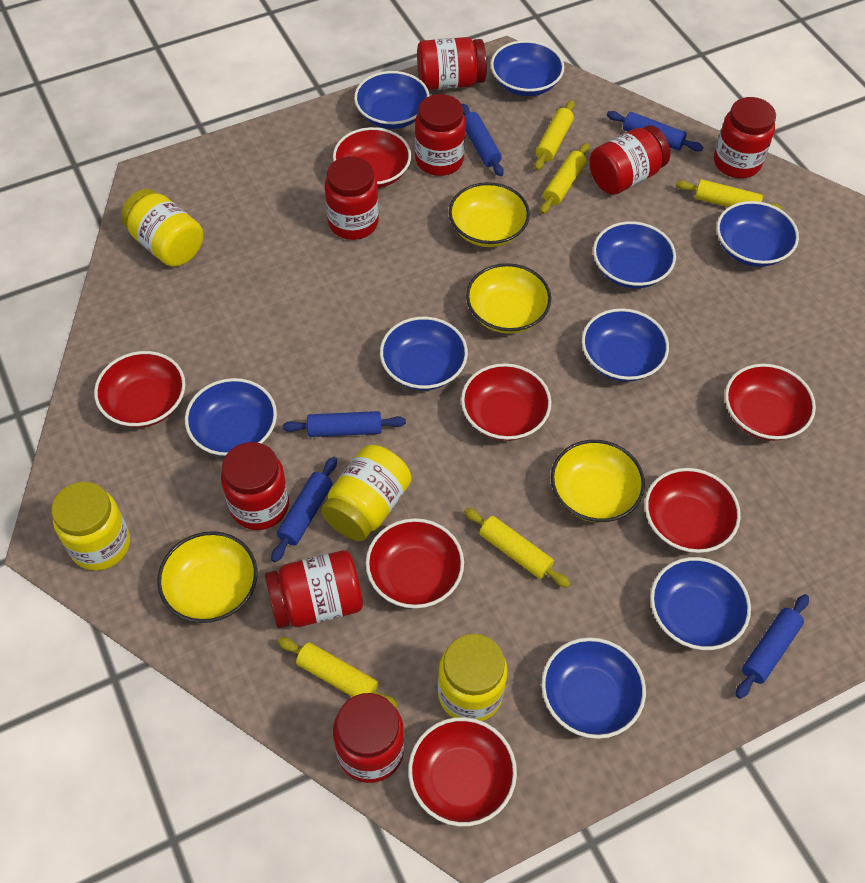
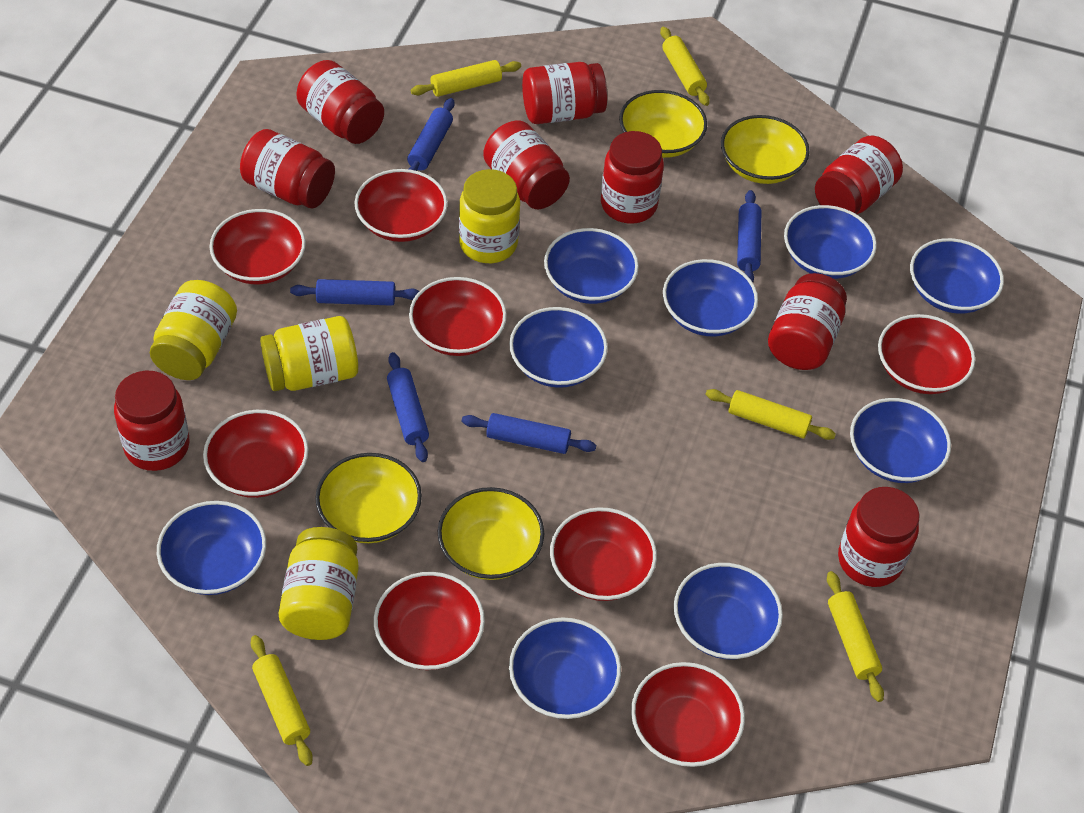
red bowl: 7 -> 8
red jar: 8 -> 9

